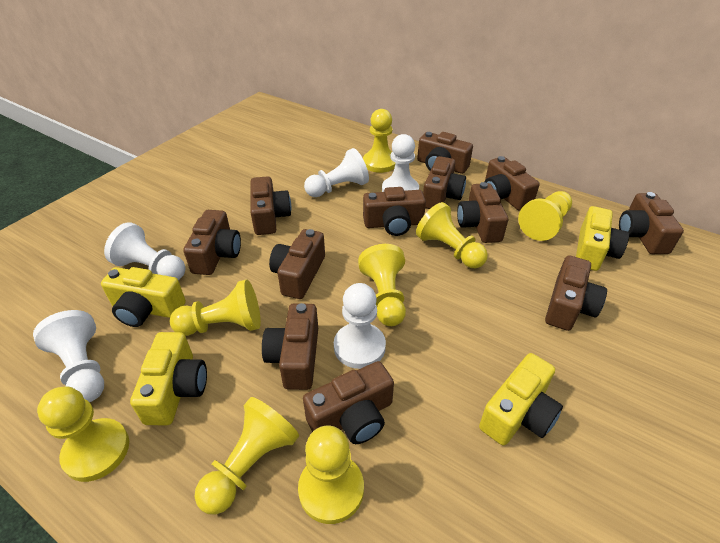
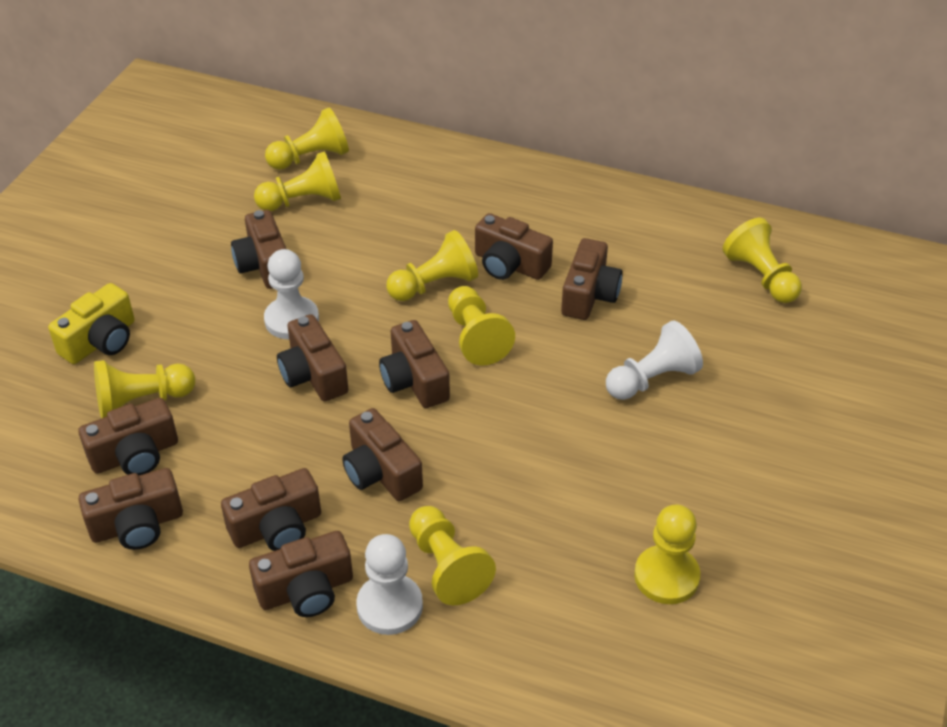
brown camera: 12 -> 10
white pawn: 5 -> 3
yellow camera: 4 -> 1

